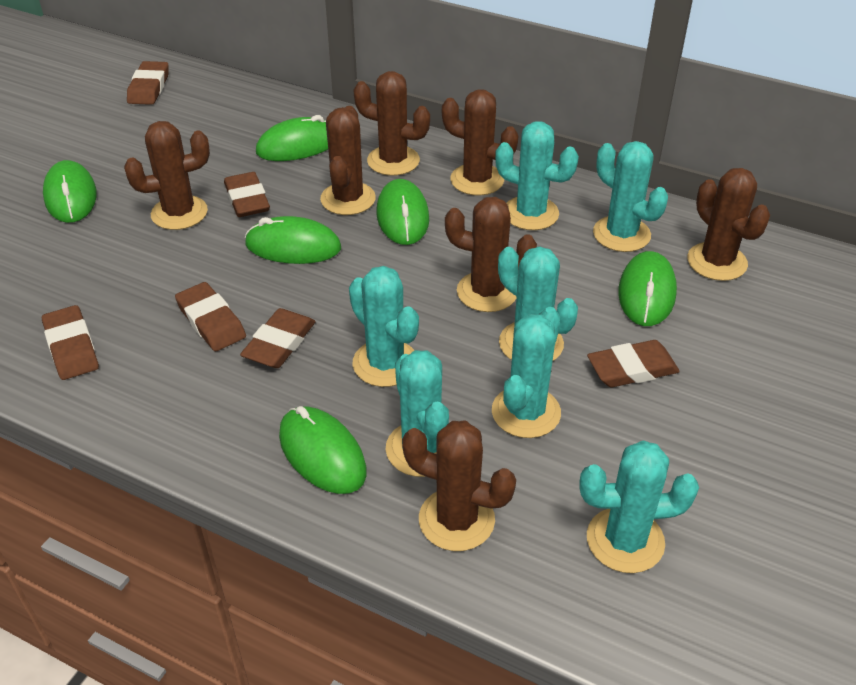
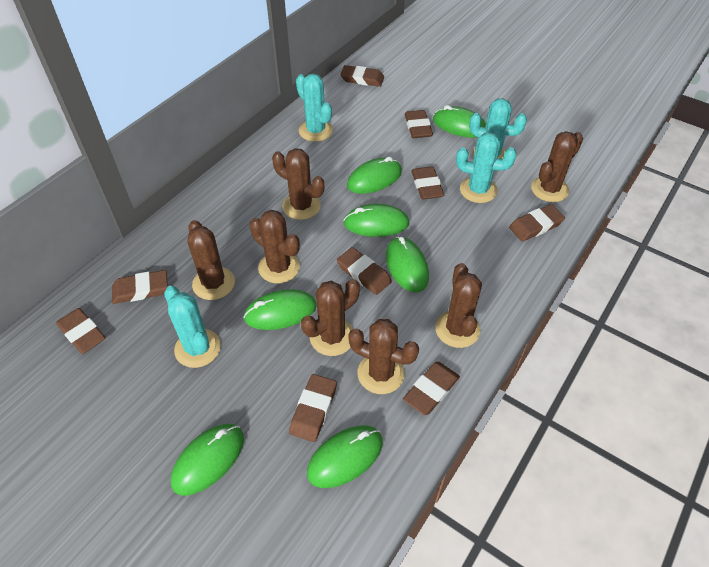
brown eraser: 6 -> 9
green mouse: 6 -> 7
turquoise cactus: 7 -> 4

